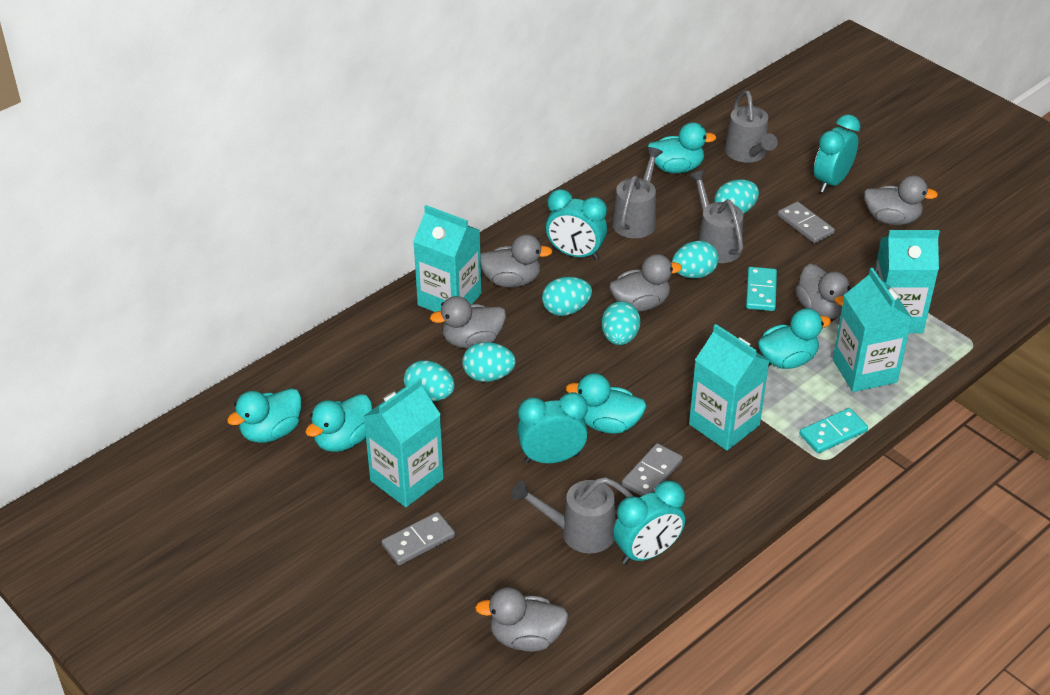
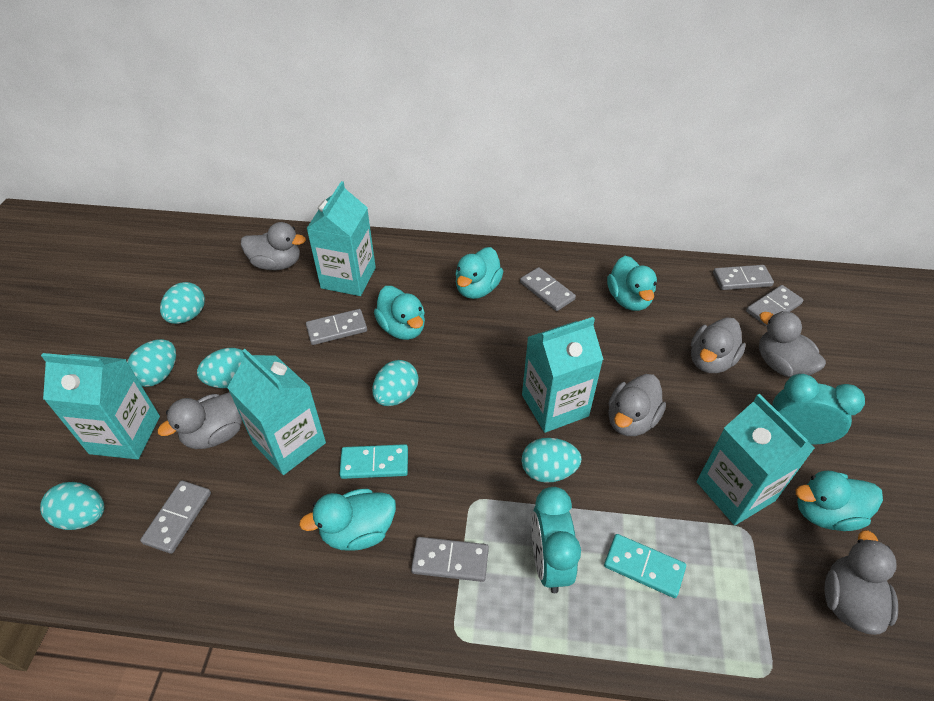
grey domino: 3 -> 6
grey watering can: 4 -> 0
turquoise clock: 4 -> 2

